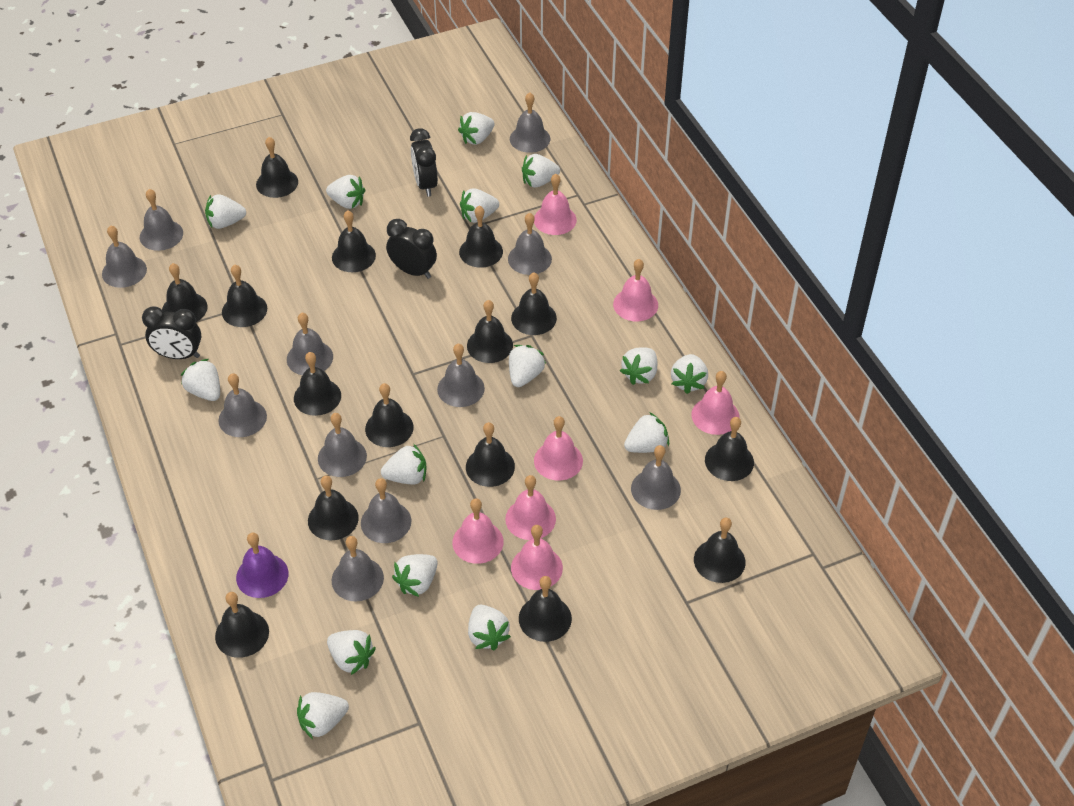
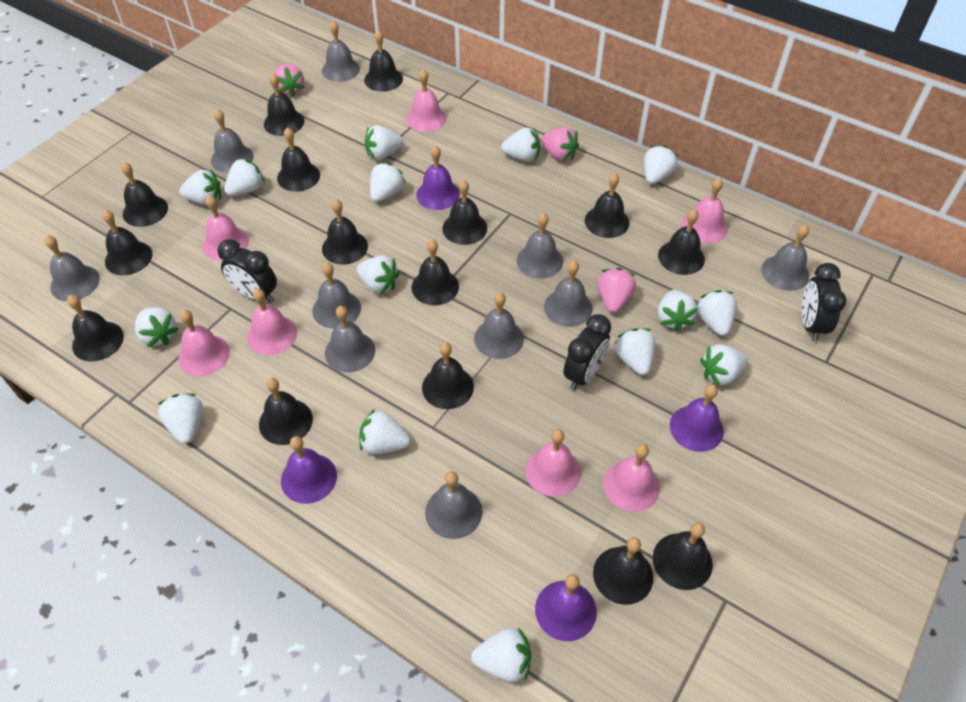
grey bell: 11 -> 10
pink strawberry: 0 -> 3
purple bell: 1 -> 4

